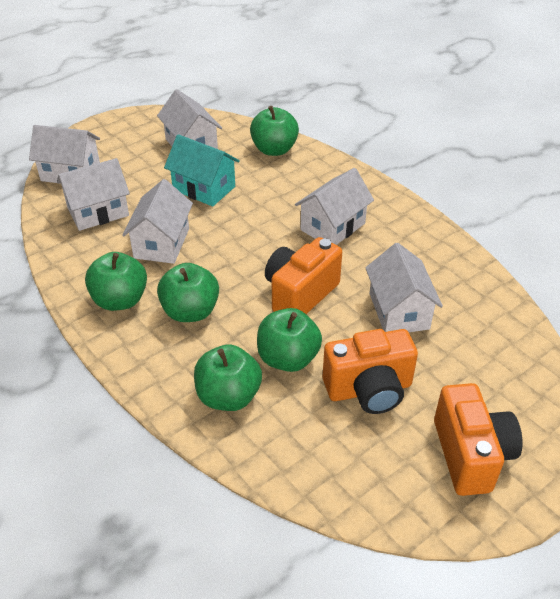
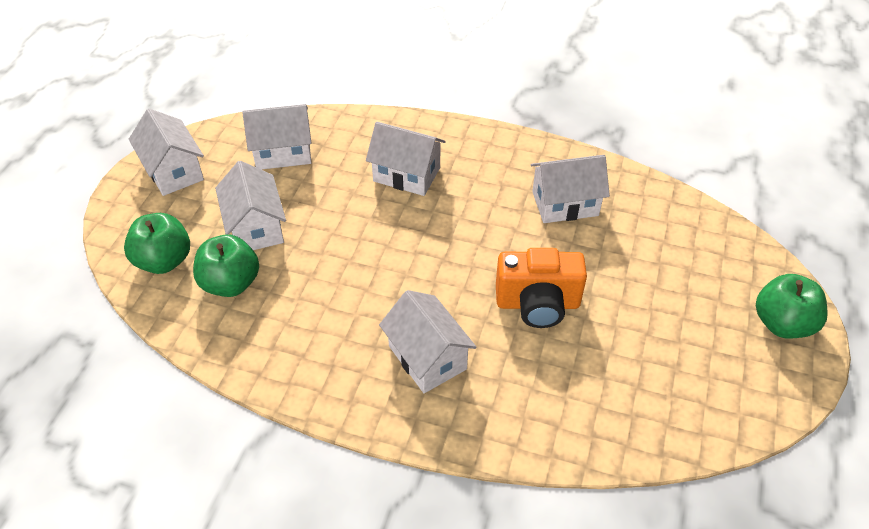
green apple: 5 -> 3
orange camera: 3 -> 1
turquoise house: 1 -> 0

